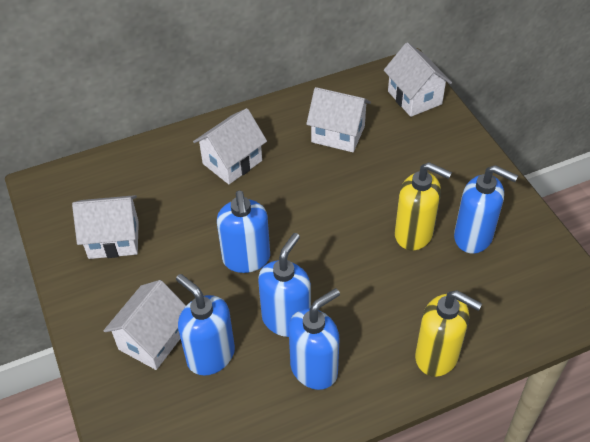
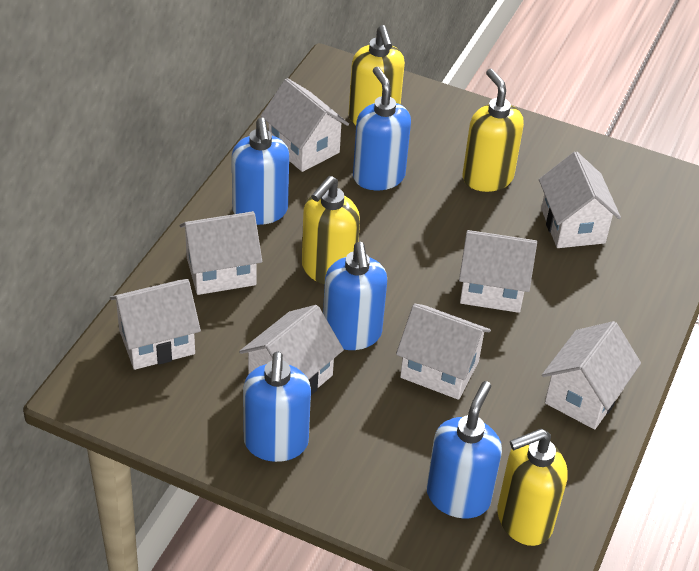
white house: 5 -> 8
yellow soap dispenser: 2 -> 4

